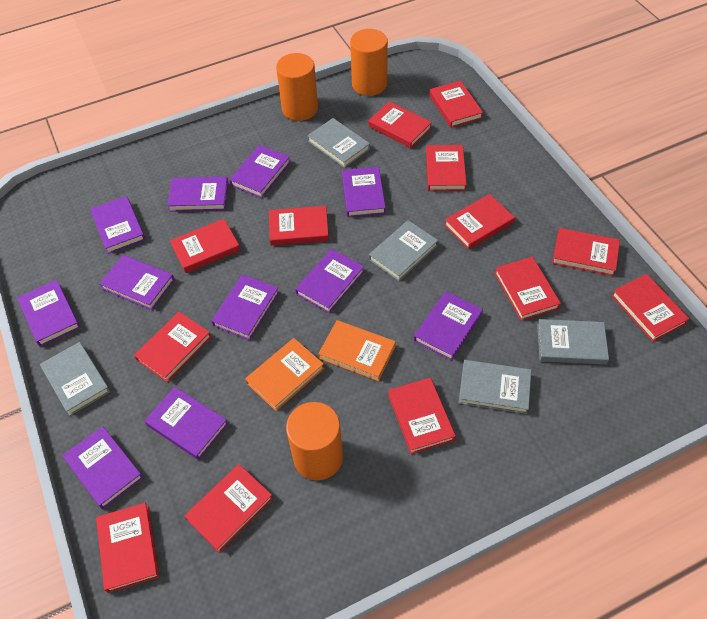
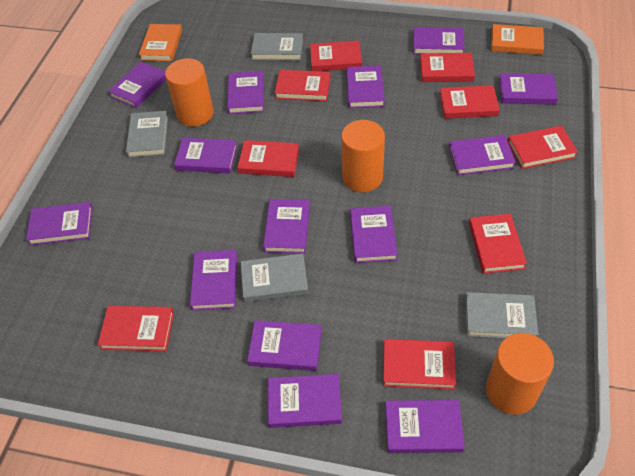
grey book: 5 -> 4
purple book: 11 -> 14
red book: 13 -> 9

